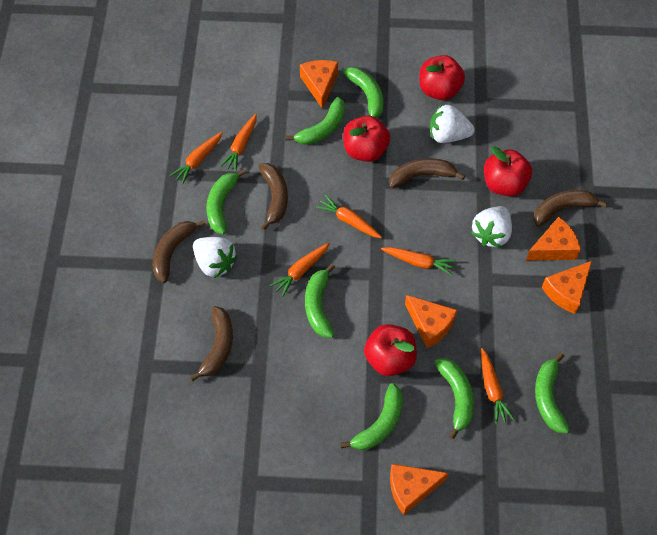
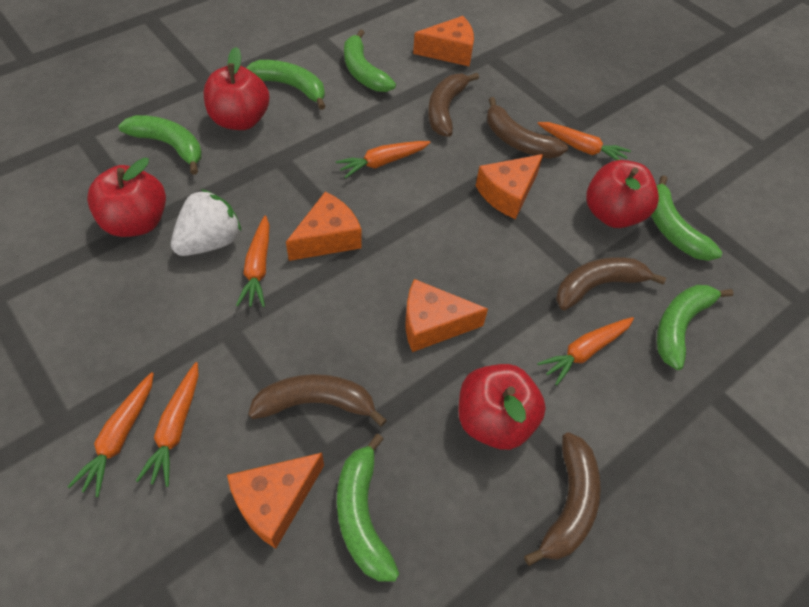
green banana: 7 -> 6
white strawberry: 3 -> 1

